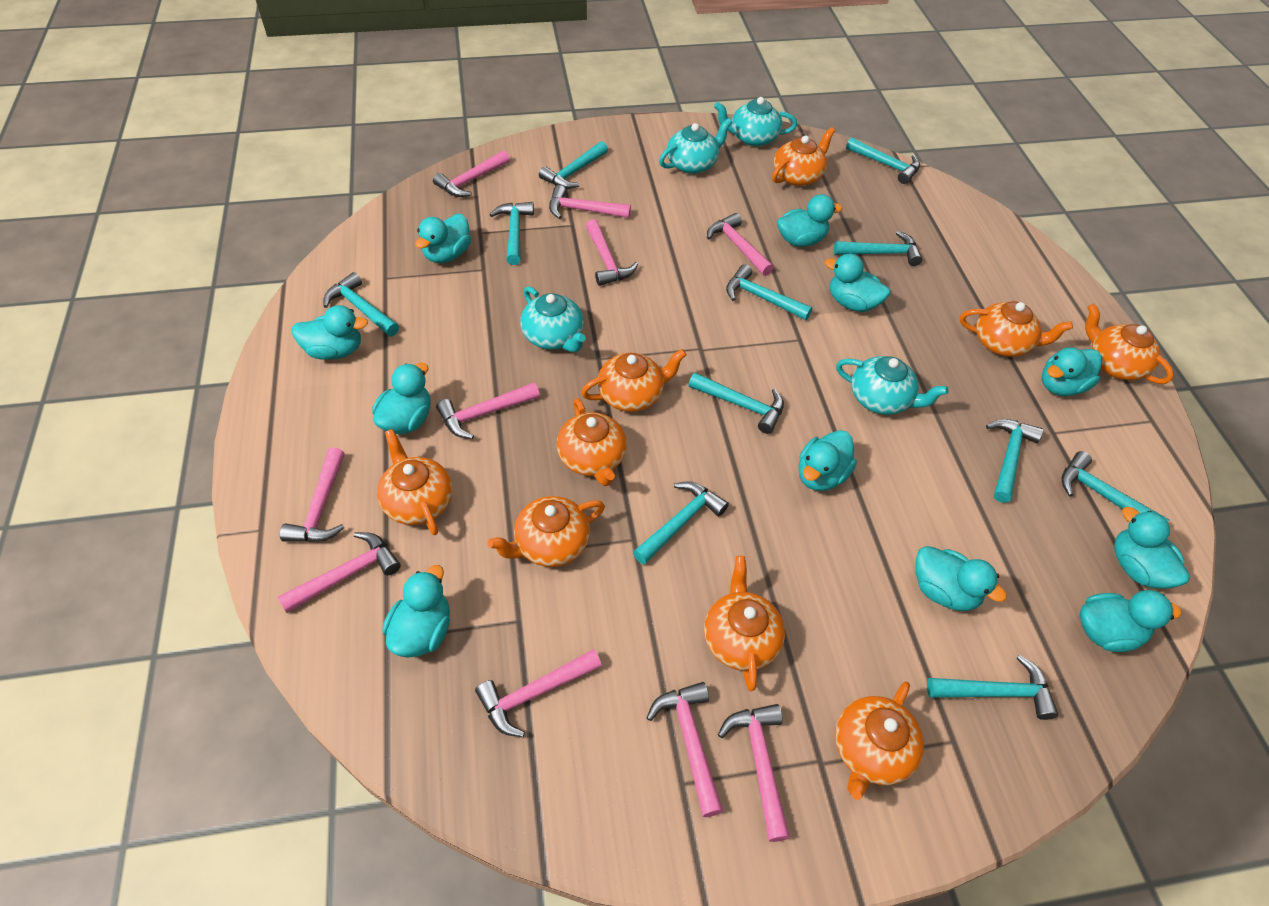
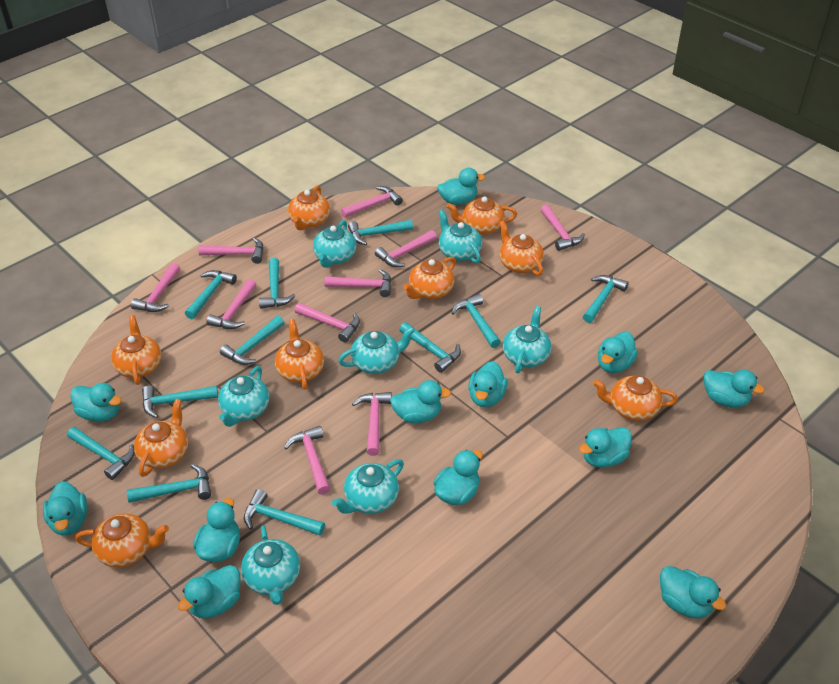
turquoise duck: 11 -> 12
turquoise teapot: 4 -> 7

